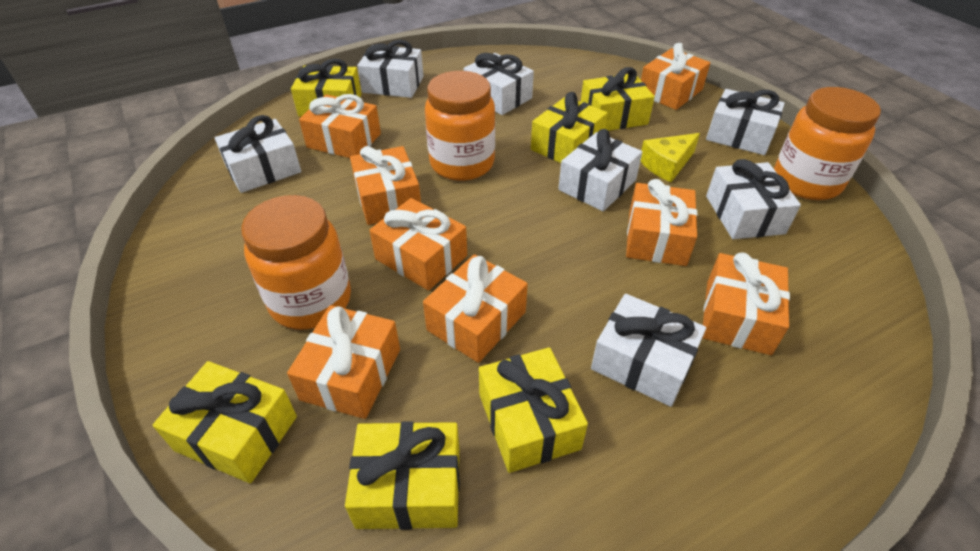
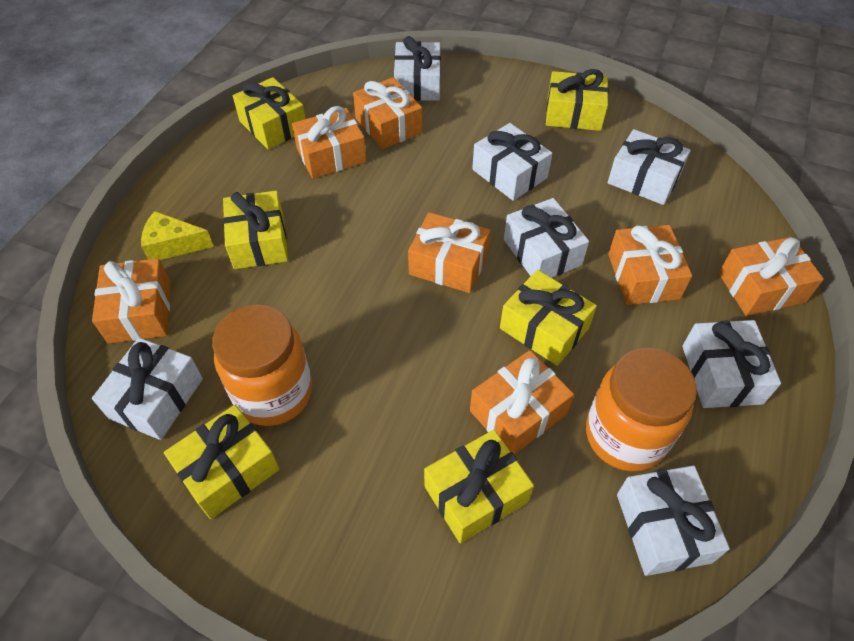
orange gift: 8 -> 7
orange jar: 3 -> 2

